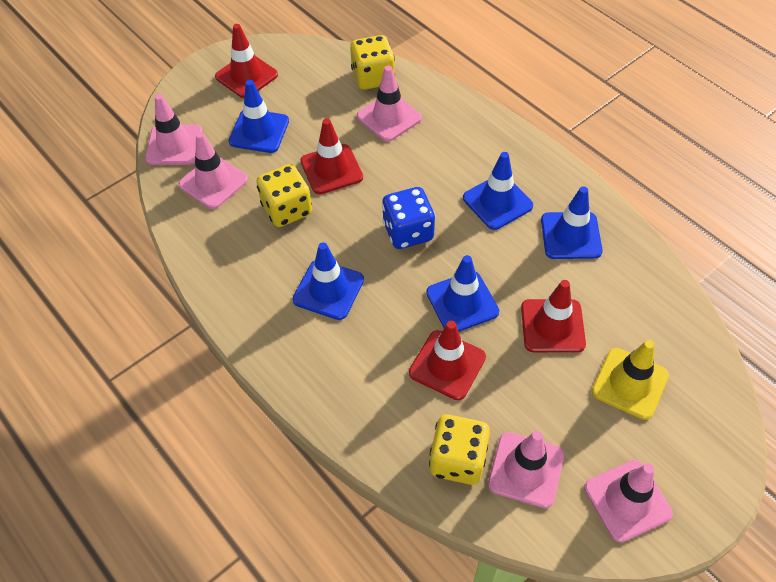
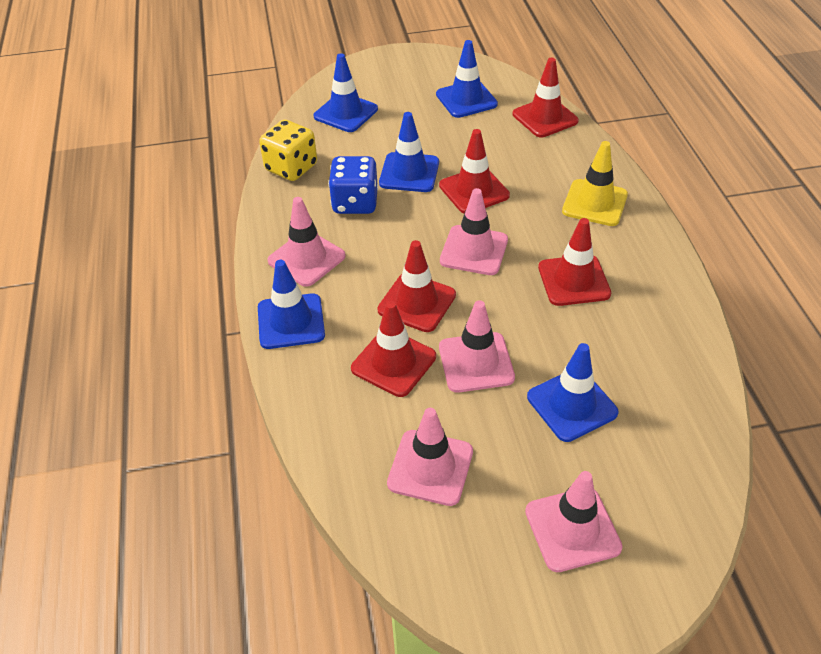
red traffic cone: 4 -> 5
yellow dice: 3 -> 1

